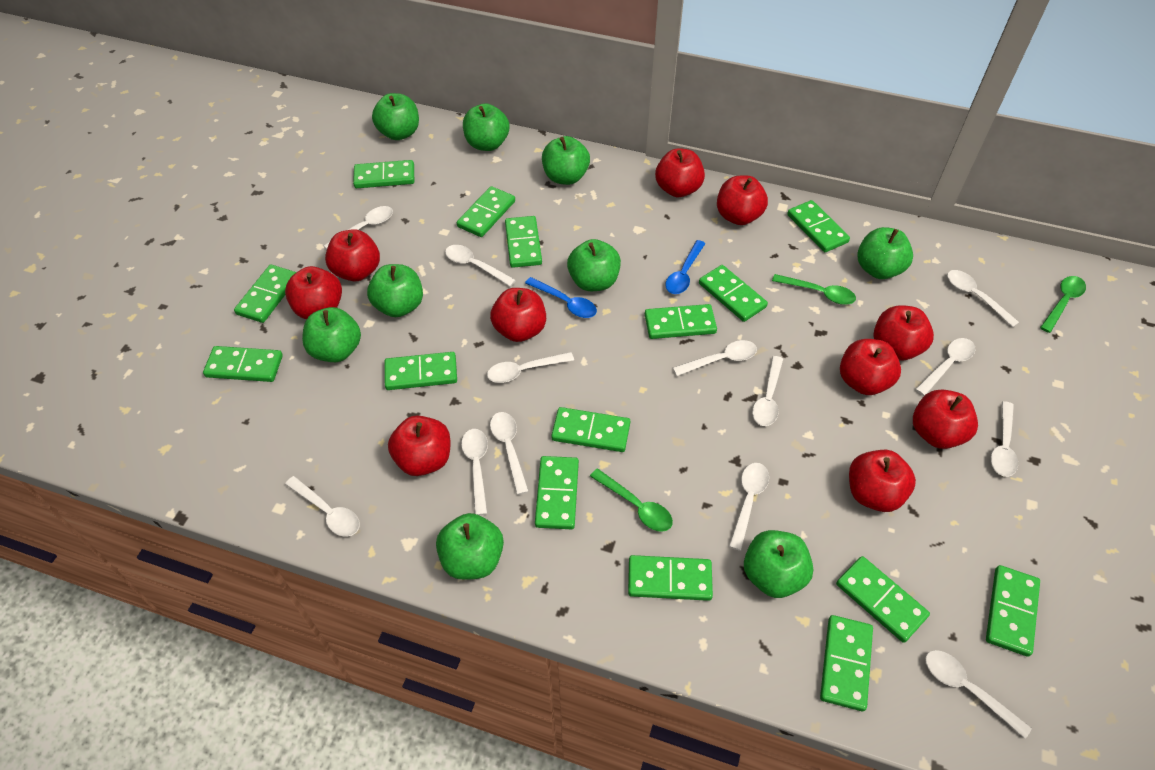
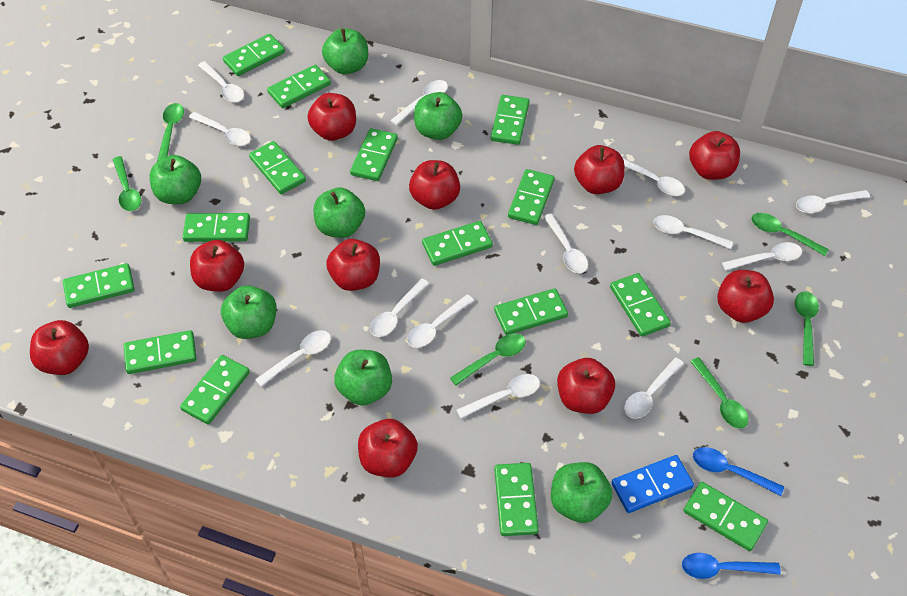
blue domino: 0 -> 1
green apple: 9 -> 7
green spoon: 3 -> 6

